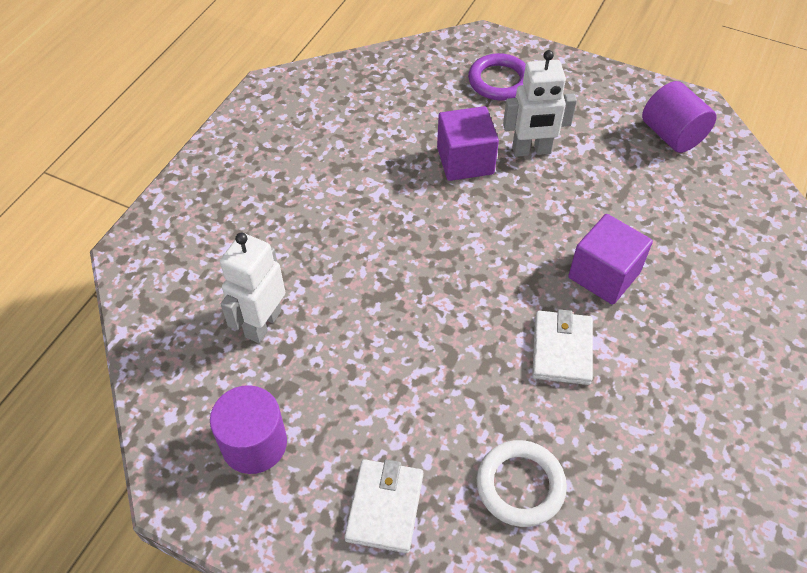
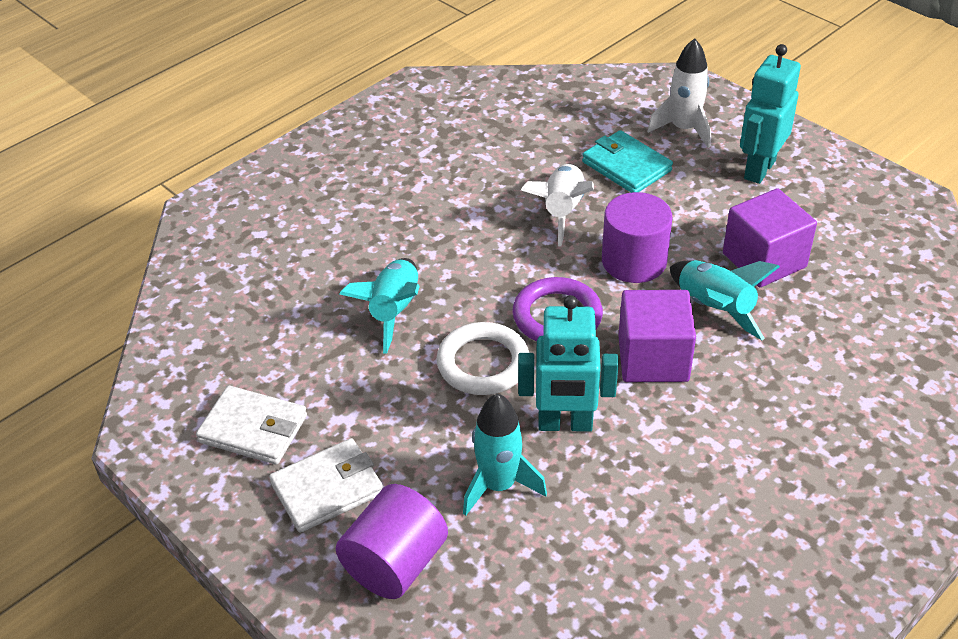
turquoise robot: 0 -> 2
turquoise rocket: 0 -> 3
turquoise wallet: 0 -> 1
white robot: 2 -> 0
white rocket: 0 -> 2

